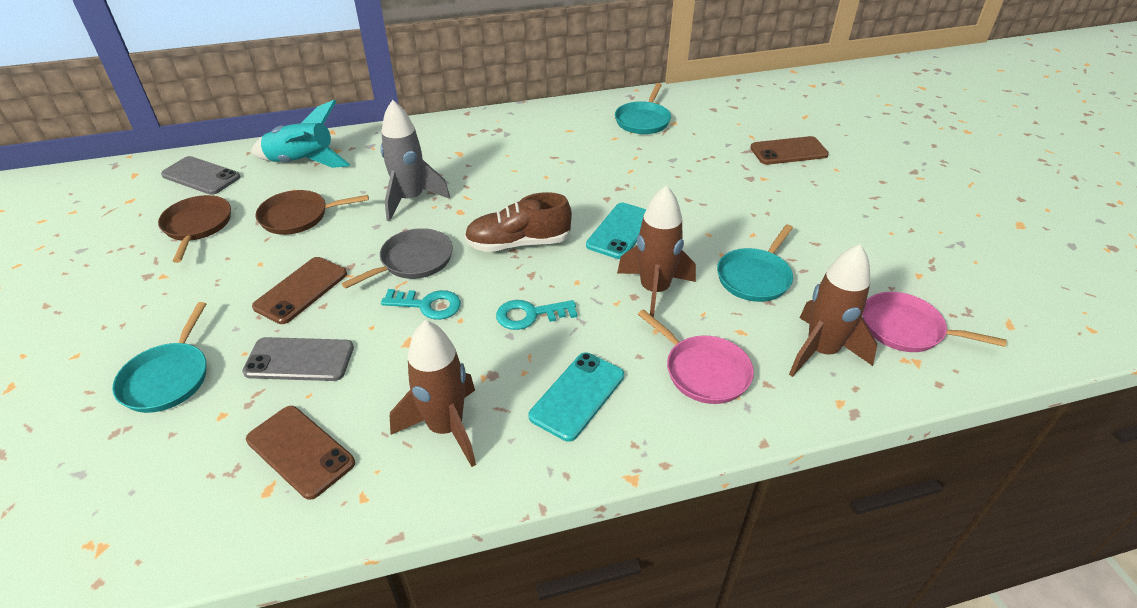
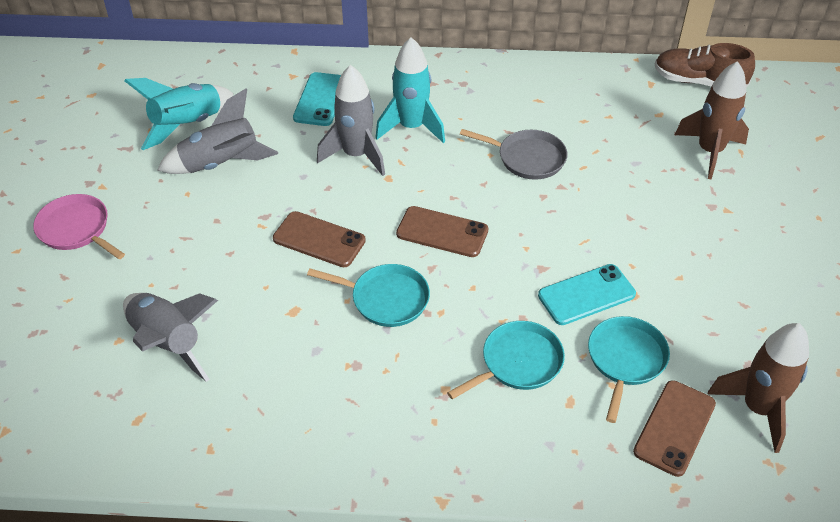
brown pan: 2 -> 0
brown rocket: 3 -> 2
grey phone: 2 -> 0
grey rocket: 1 -> 3
pink pan: 2 -> 1
turquoise key: 2 -> 0
turquoise rocket: 1 -> 2

